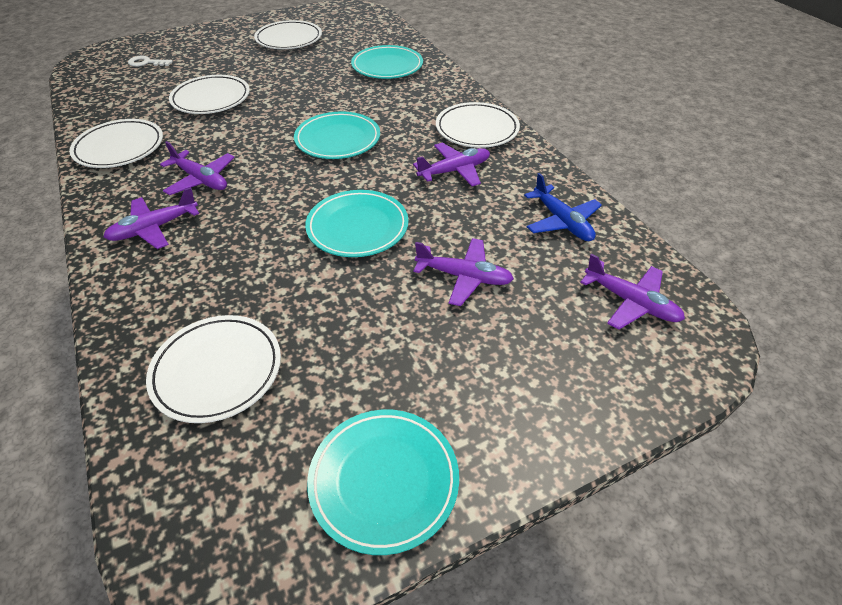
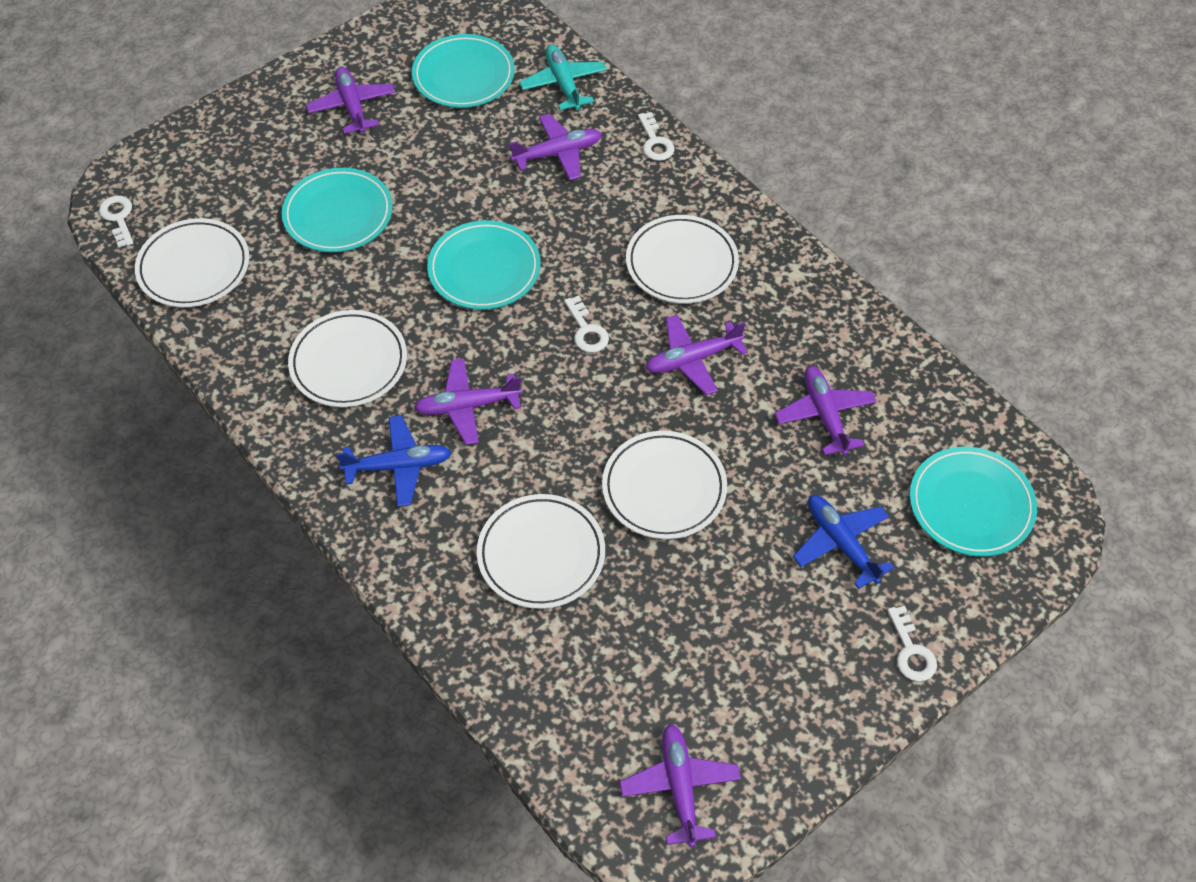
blue plane: 1 -> 2
purple plane: 5 -> 6
turquoise plane: 0 -> 1
white key: 1 -> 4

